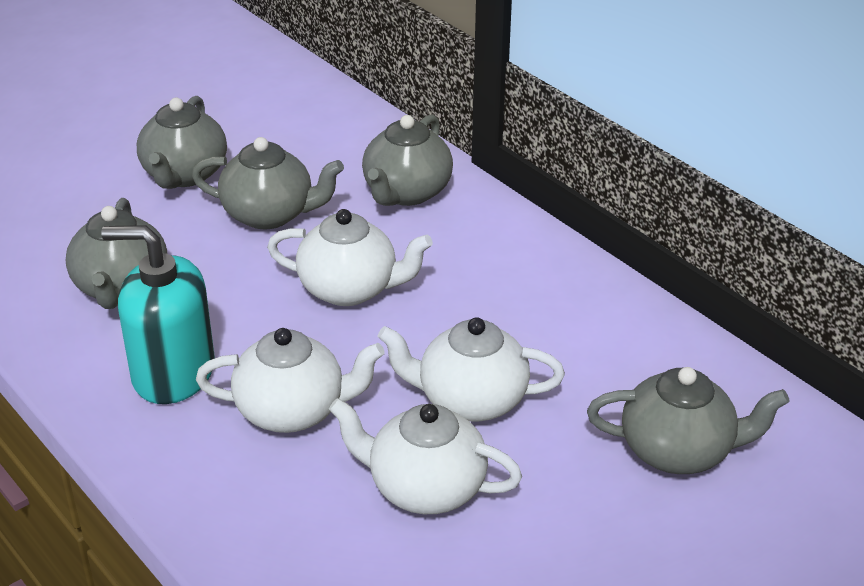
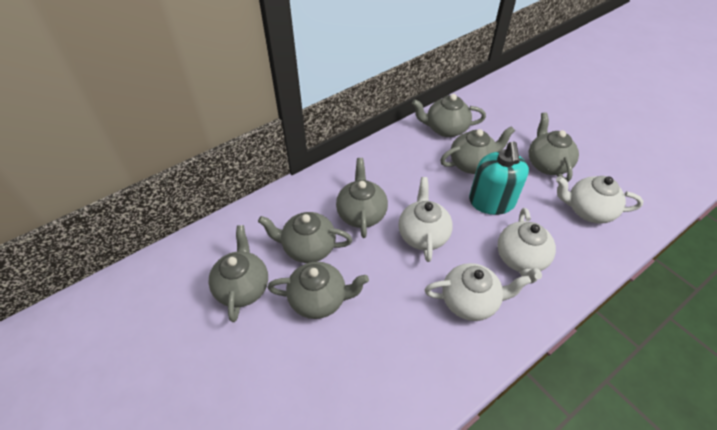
grey teapot: 5 -> 7

